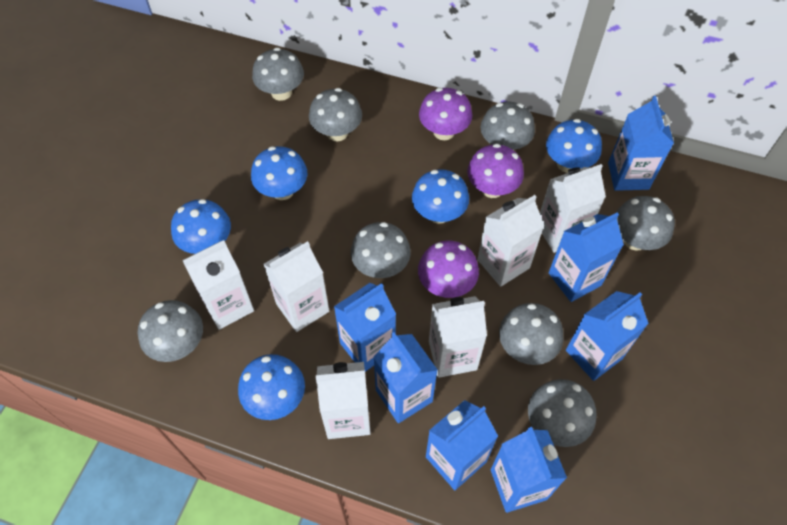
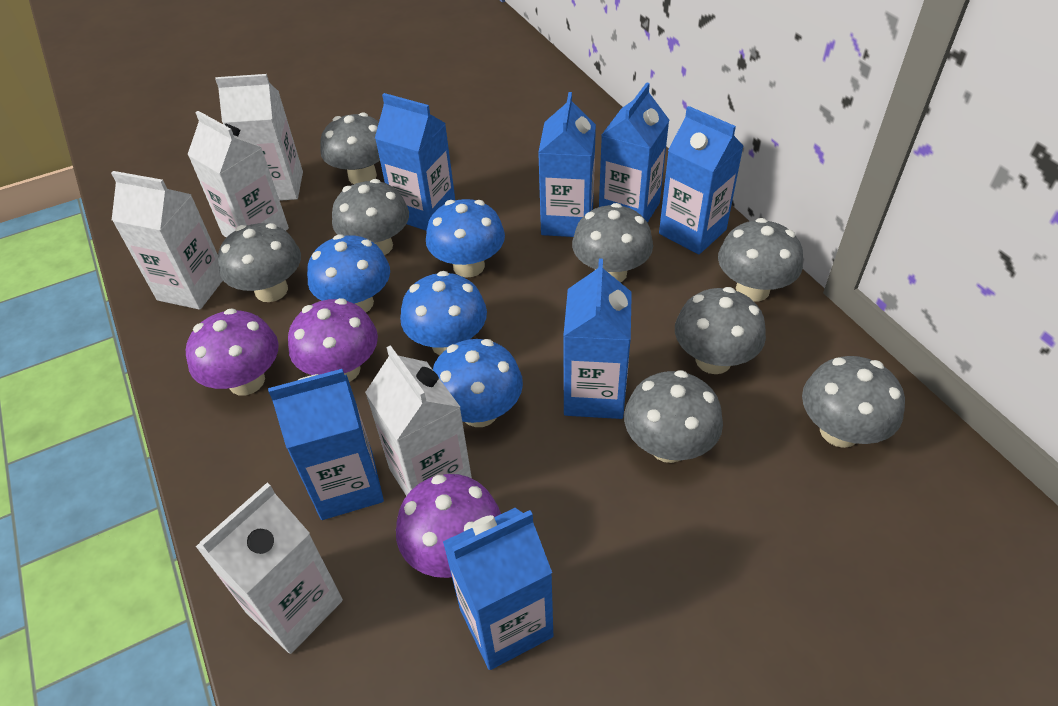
blue mushroom: 5 -> 4
white carton: 6 -> 5

